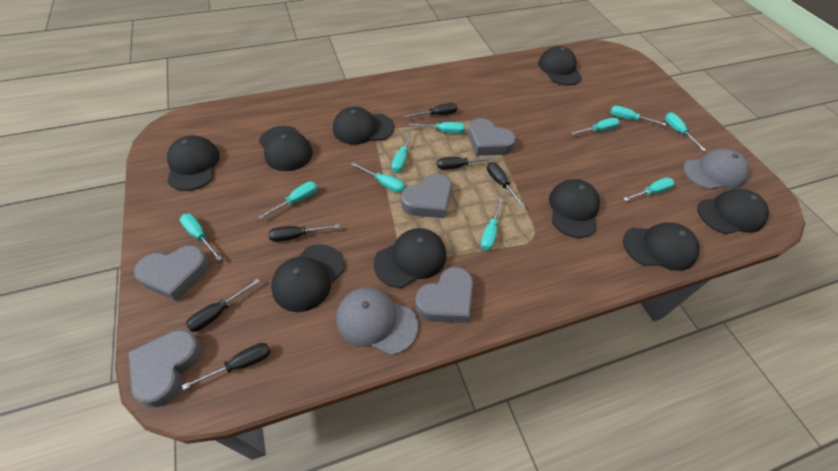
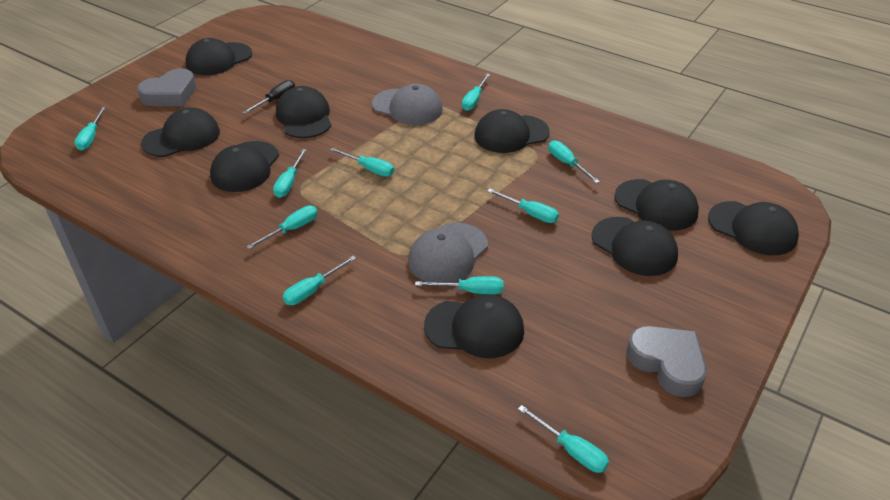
black screwdriver: 6 -> 1
grey heart: 5 -> 2

